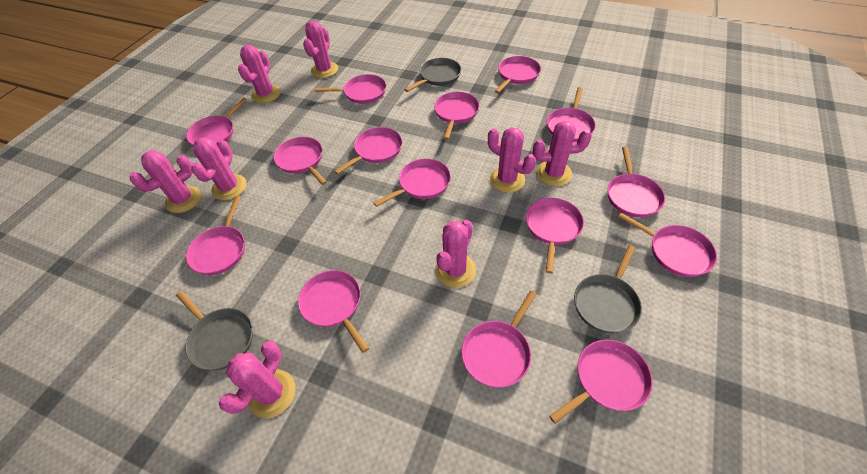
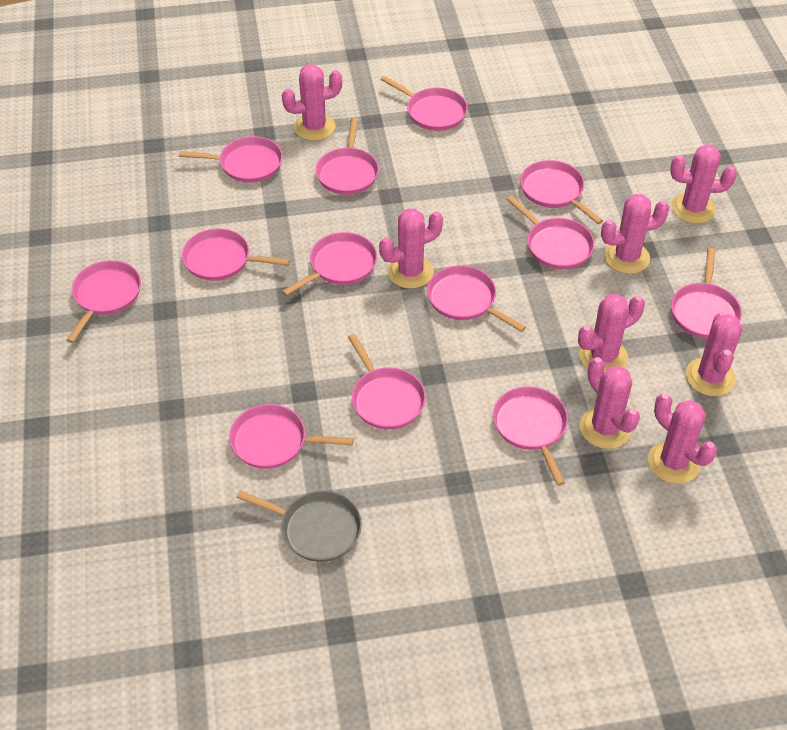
grey pan: 3 -> 1
pink pan: 15 -> 13

